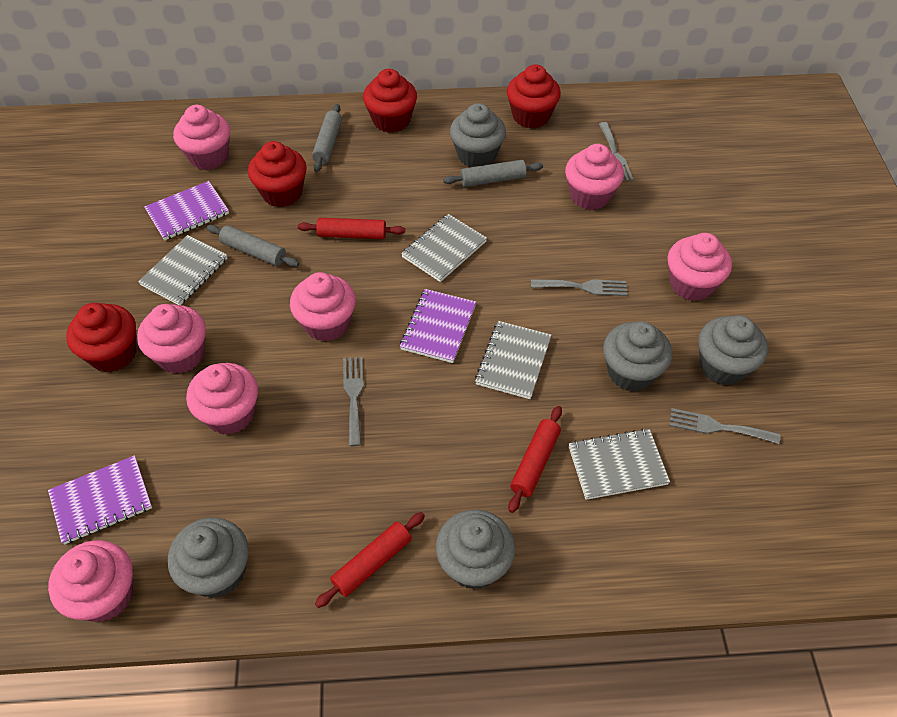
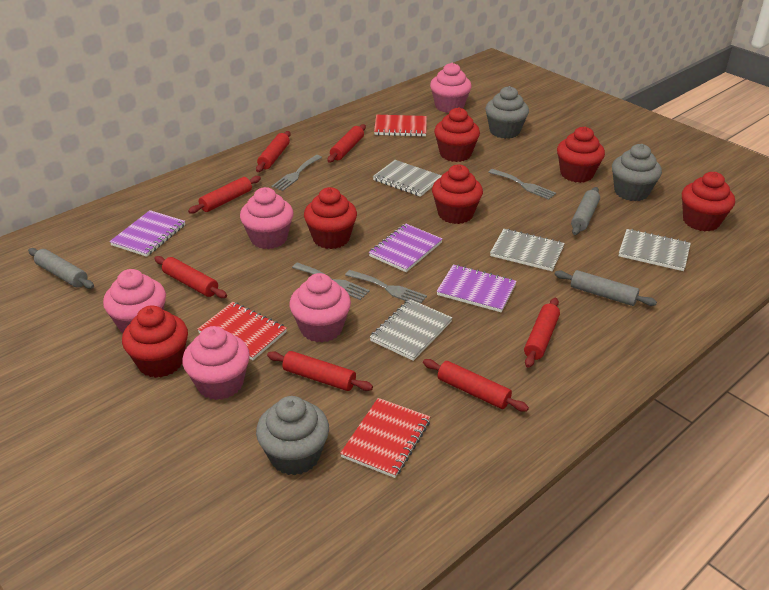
grey cupcake: 5 -> 3
pink cupcake: 7 -> 5
red cupcake: 4 -> 6
red notebook: 0 -> 3
red rolling pin: 3 -> 7

